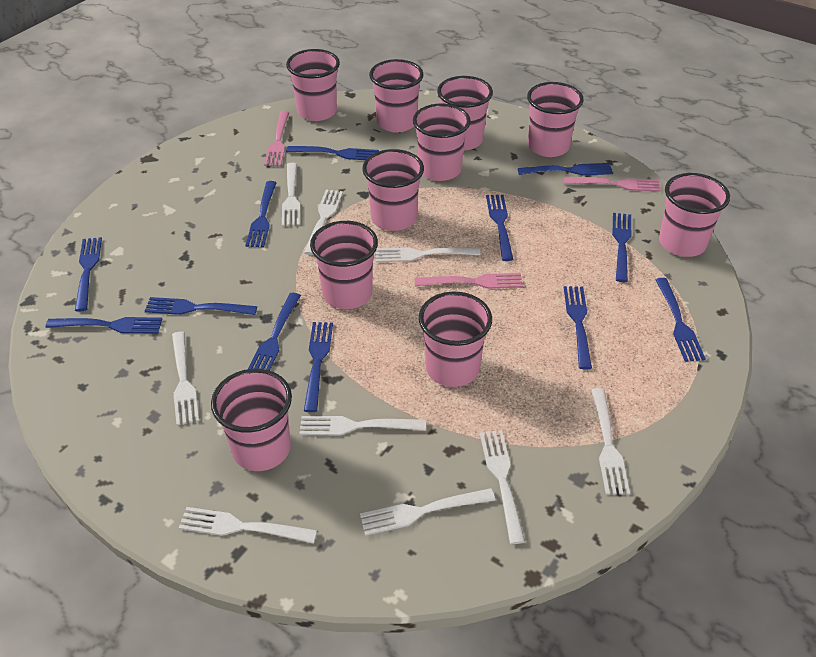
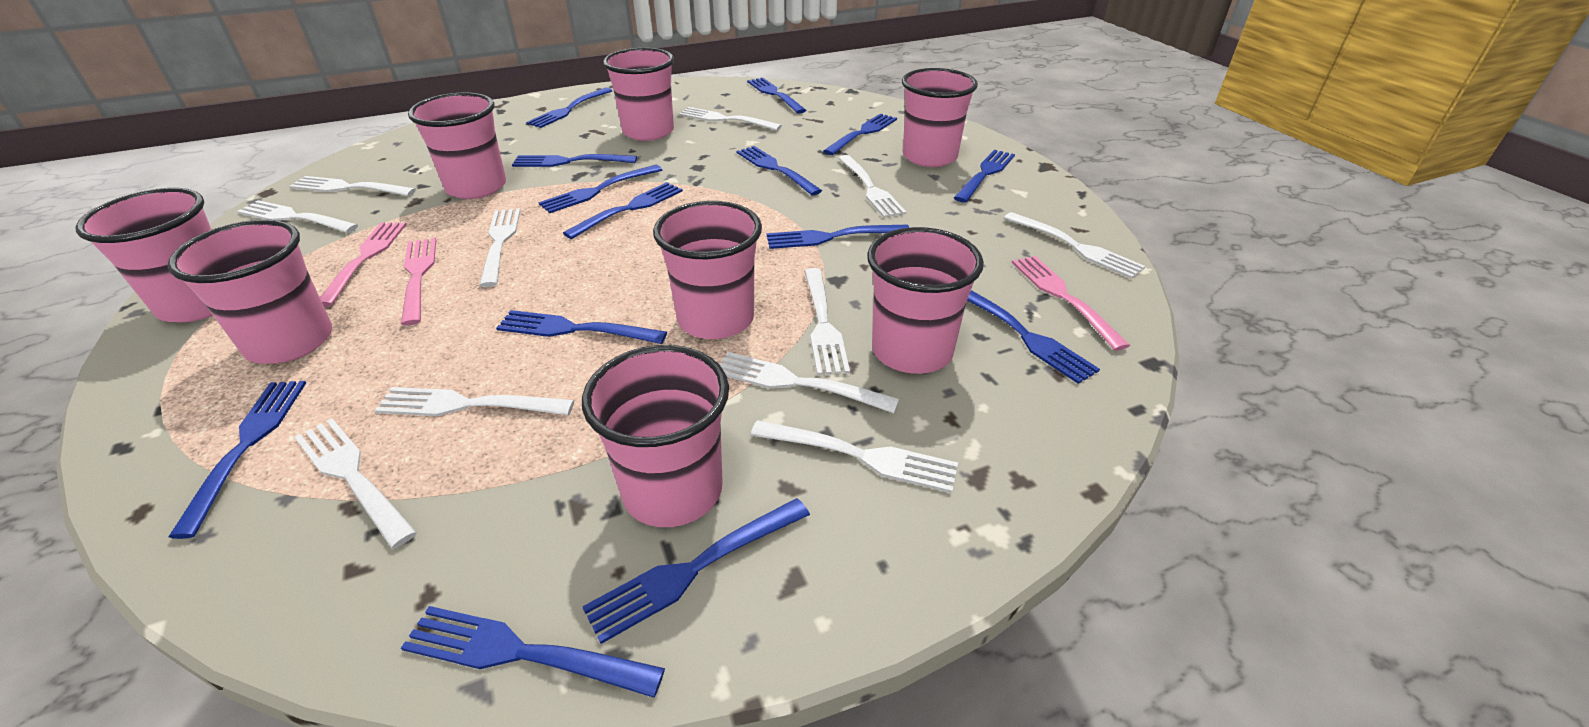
blue fork: 12 -> 14
pink cup: 10 -> 8
white fork: 9 -> 11

